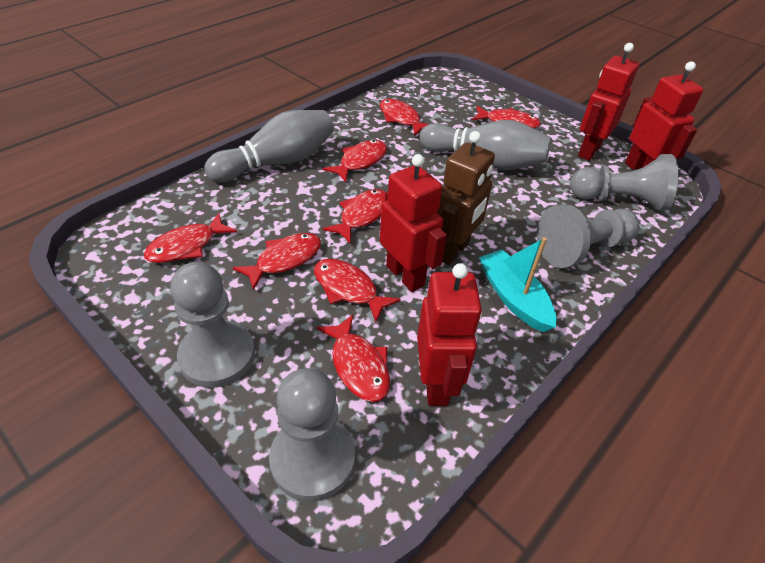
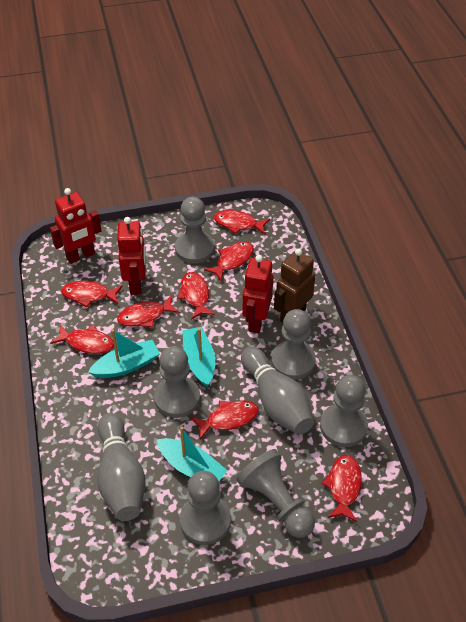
grey pawn: 4 -> 6
red robot: 4 -> 3
turquoise boat: 1 -> 3

